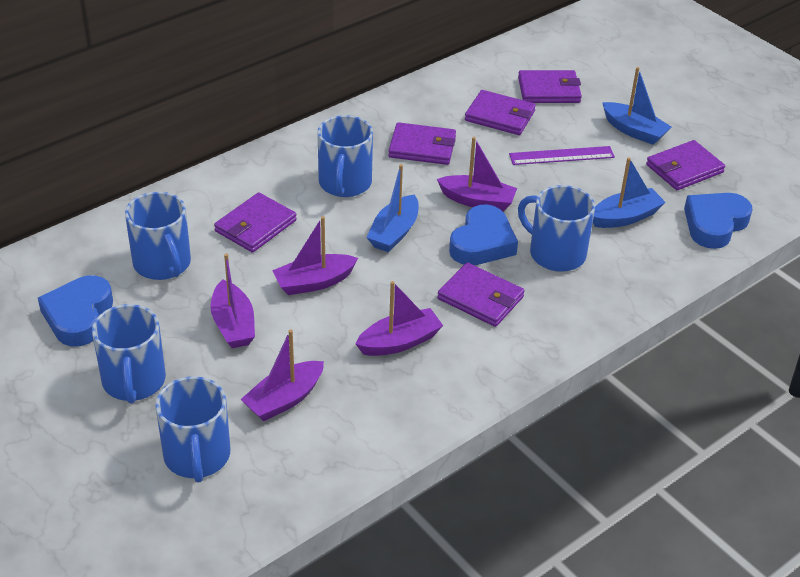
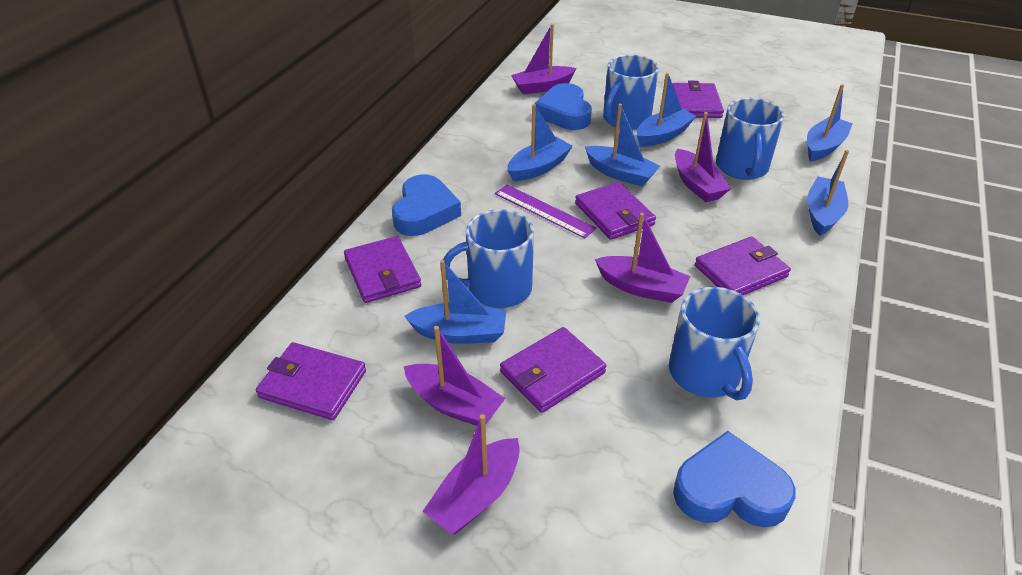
blue boat: 3 -> 6
blue mug: 5 -> 4

